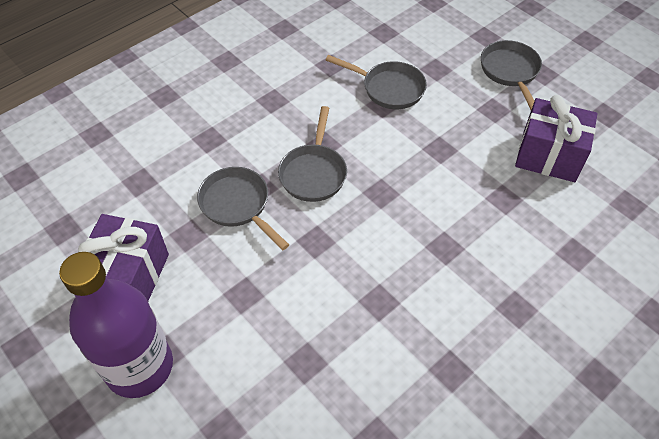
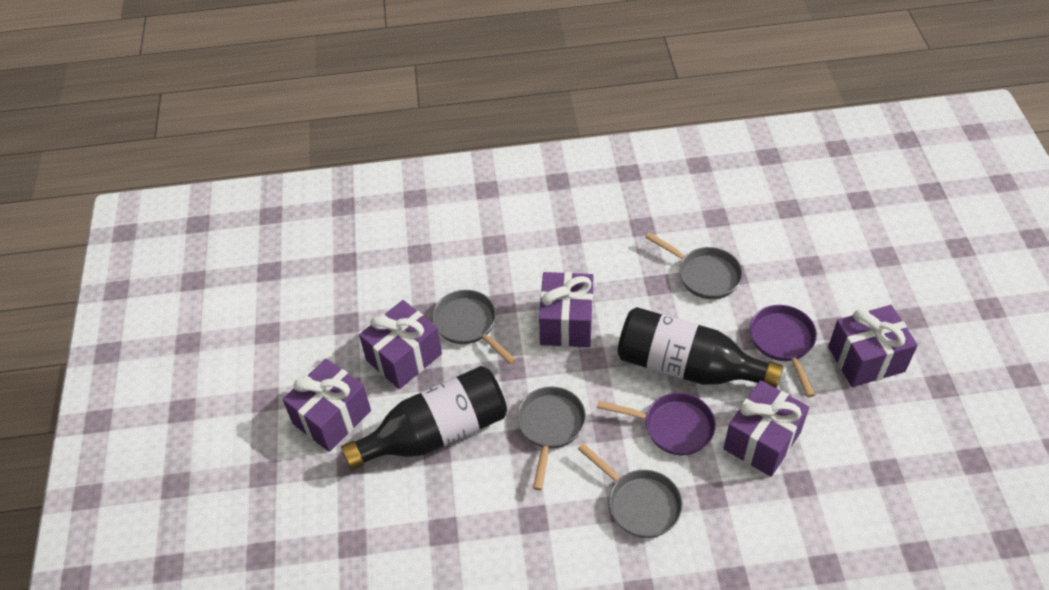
black bottle: 0 -> 2
purple bottle: 1 -> 0
purple gift: 2 -> 5
purple pan: 0 -> 2

